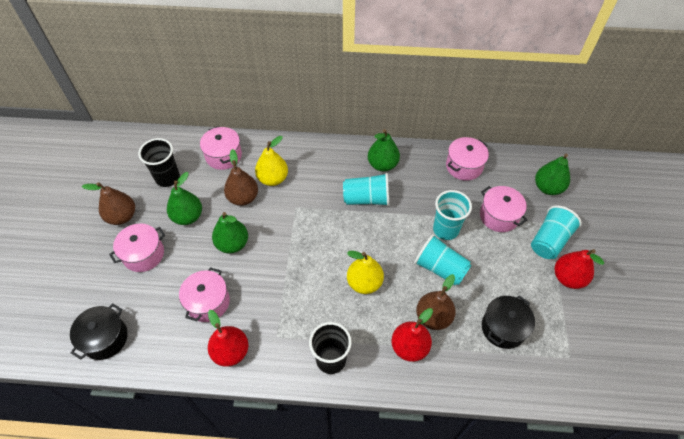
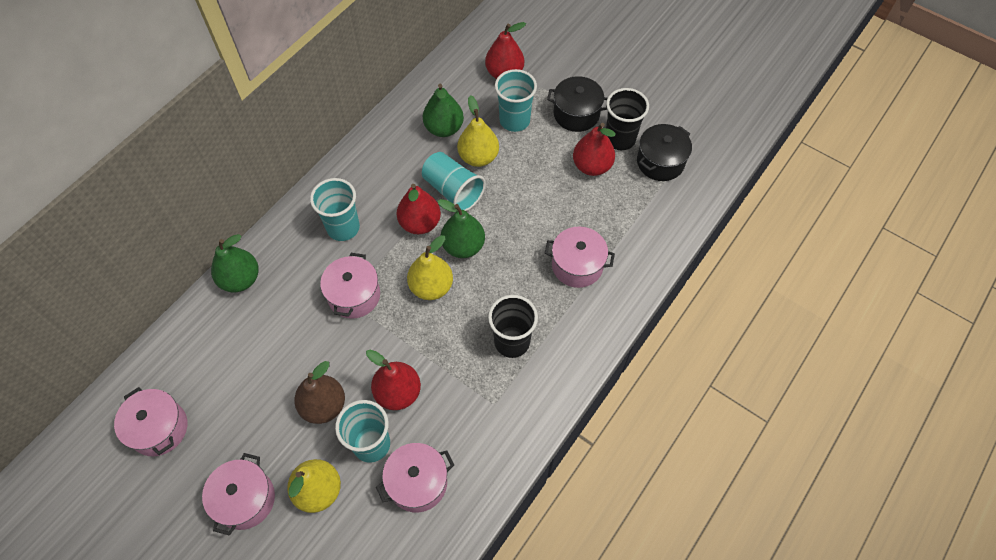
brown pear: 3 -> 1
green pear: 4 -> 3
red pear: 3 -> 4
yellow pear: 2 -> 3

